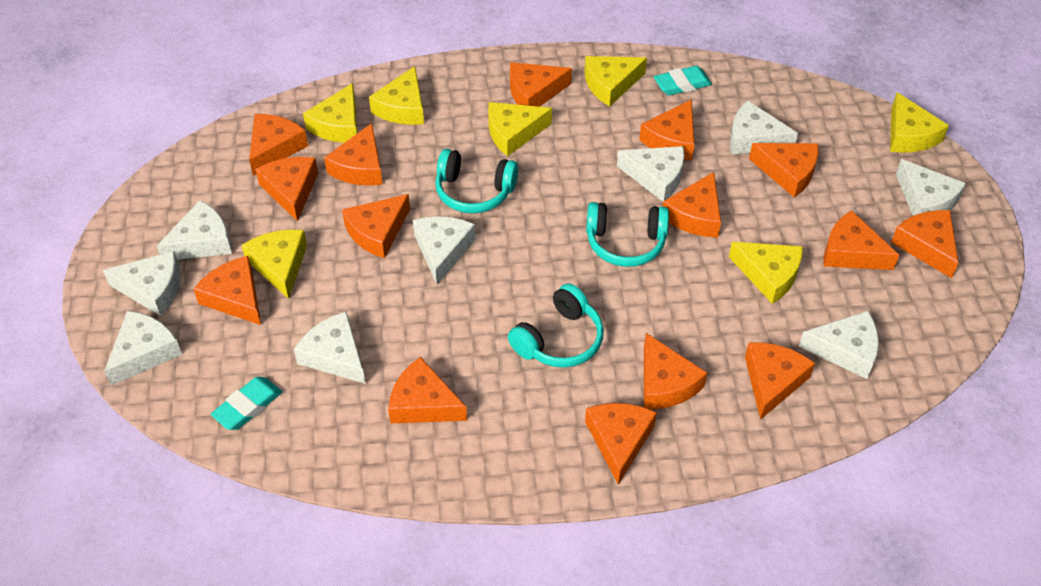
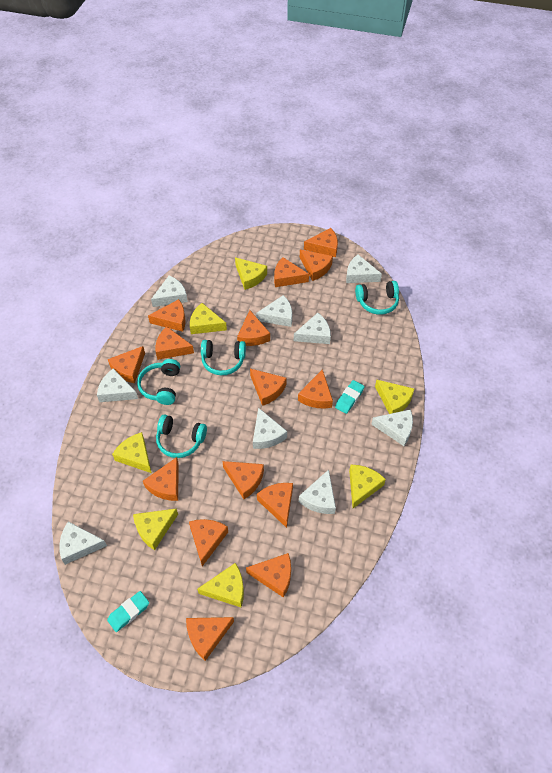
turquoise headphones: 3 -> 4

